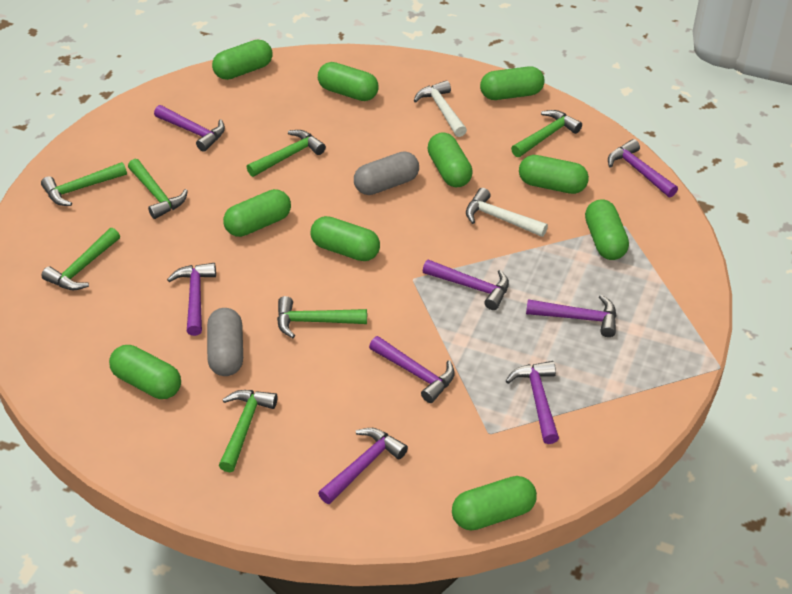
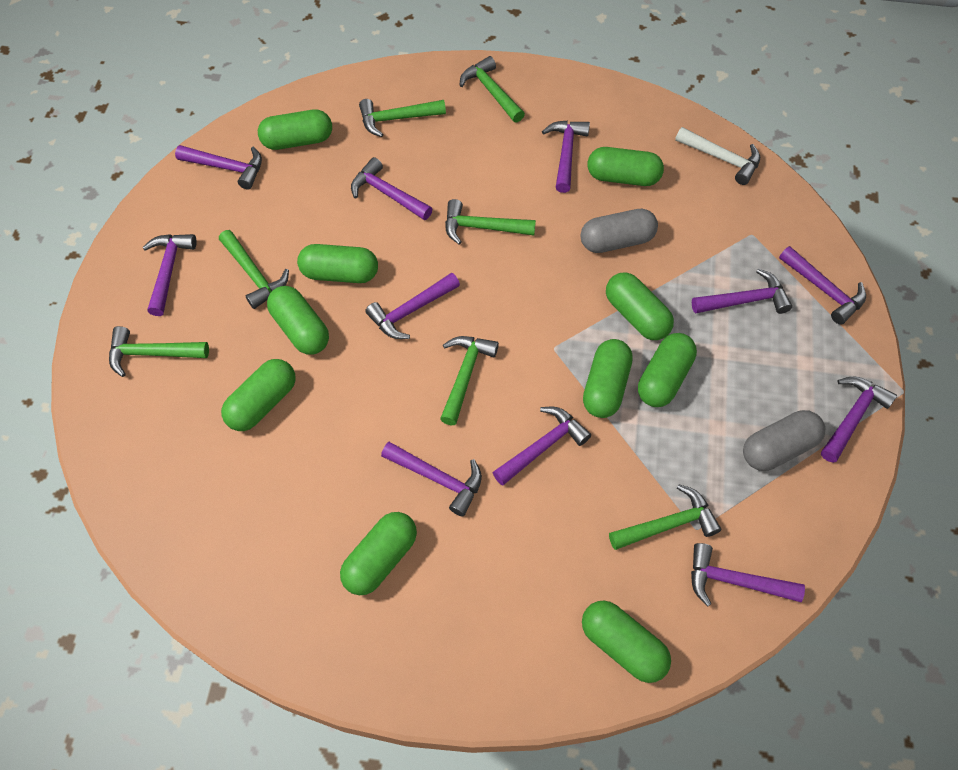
purple hammer: 8 -> 11
white hammer: 2 -> 1

